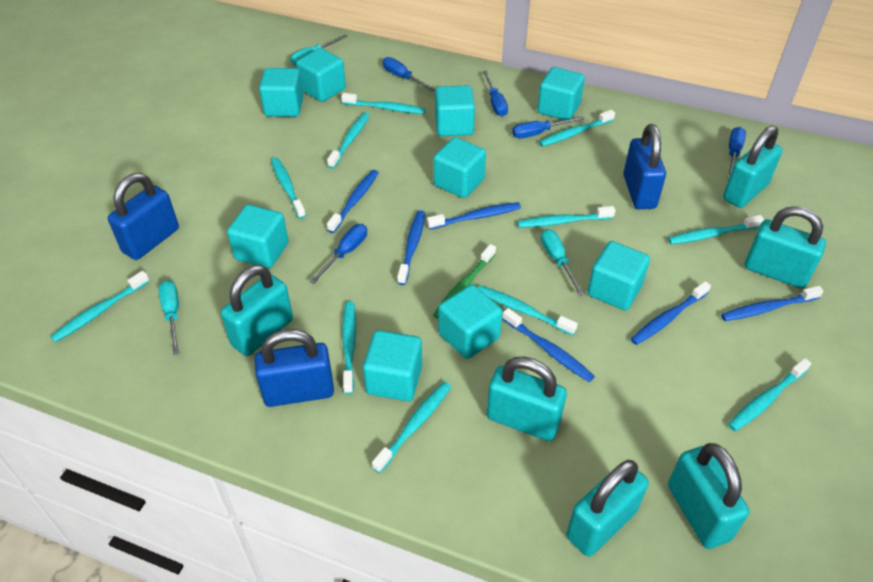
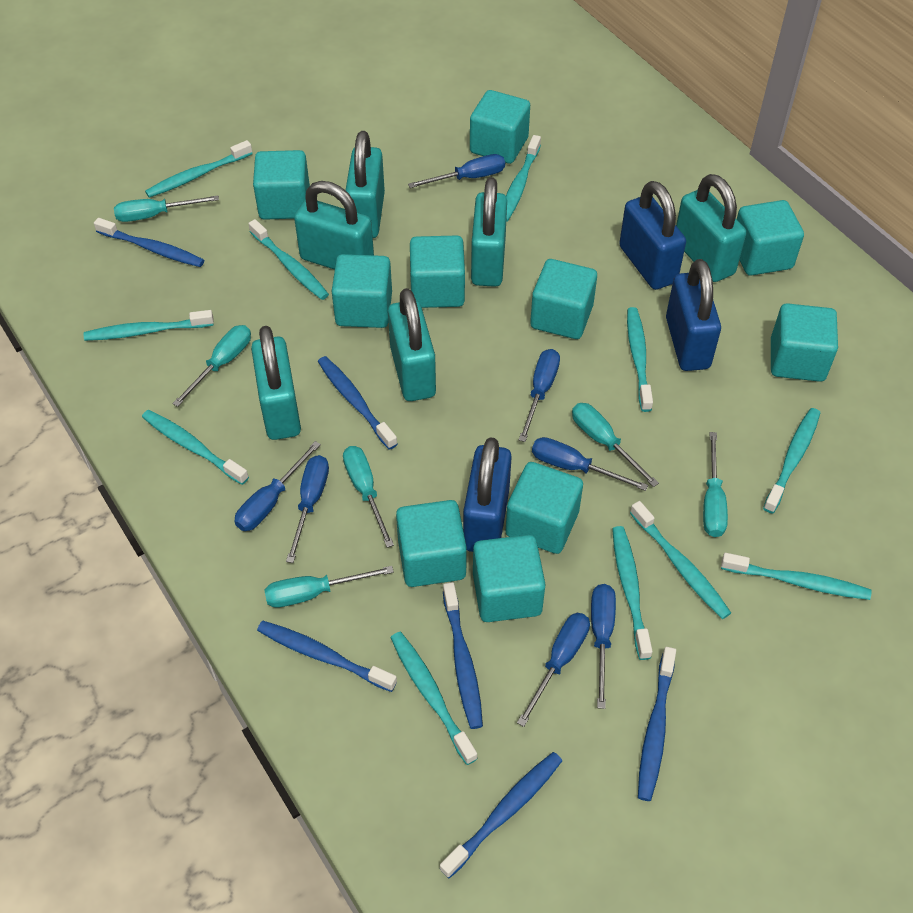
blue screwdriver: 5 -> 7
green toothbrush: 1 -> 0
turquoise cube: 9 -> 10
turquoise screwdriver: 3 -> 6

